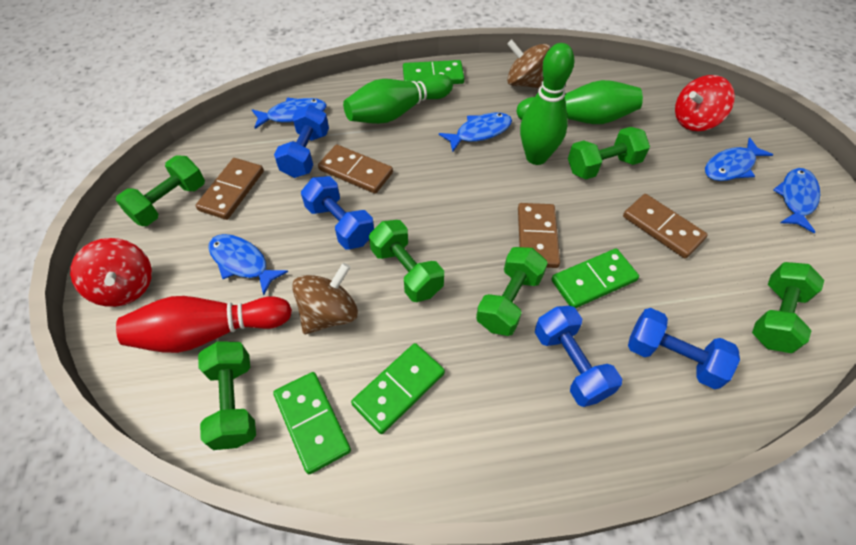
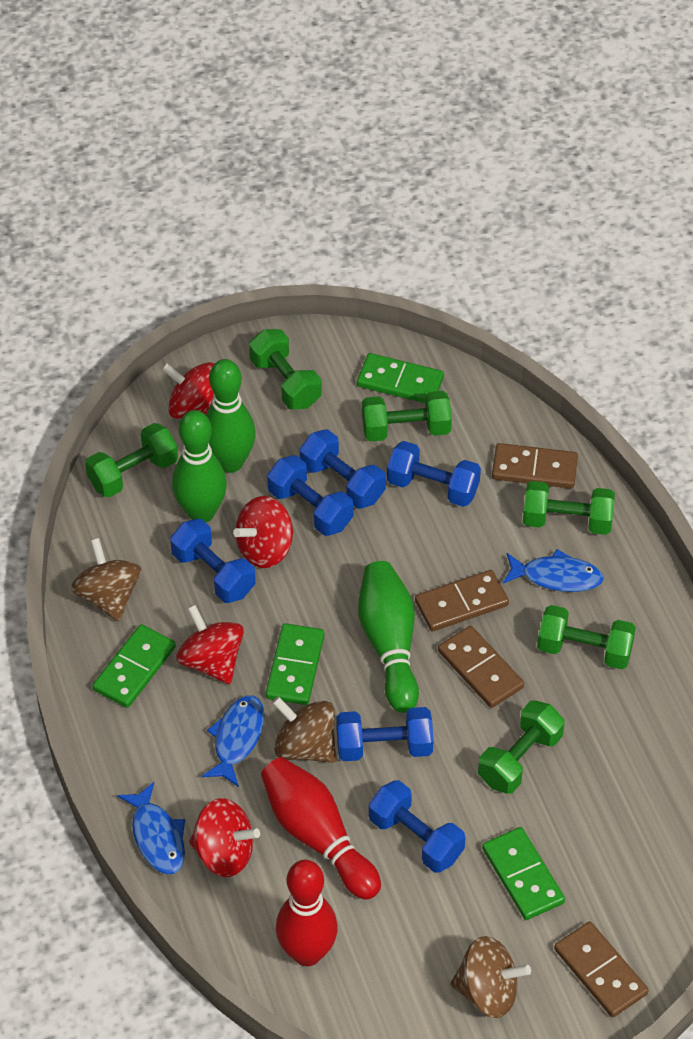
blue dumbbell: 4 -> 6
blue fish: 5 -> 3
brown spinning top: 2 -> 3
red bowling pin: 1 -> 2
red spinning top: 2 -> 4

